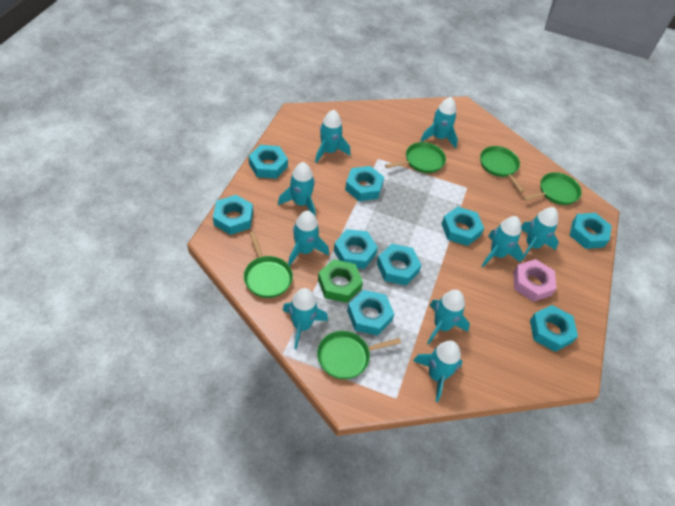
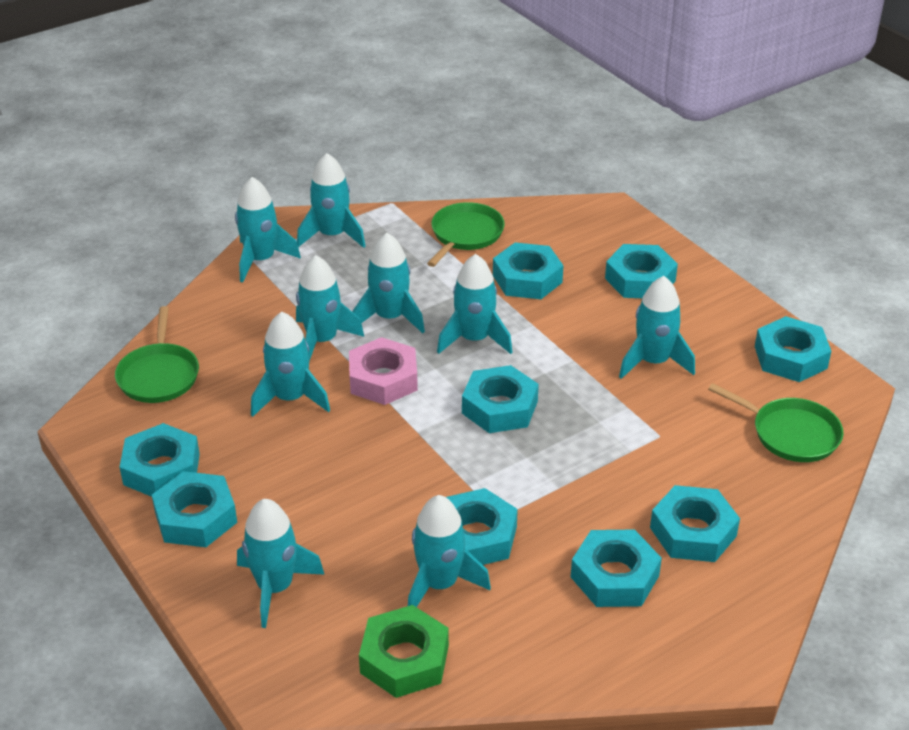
green pan: 5 -> 3

